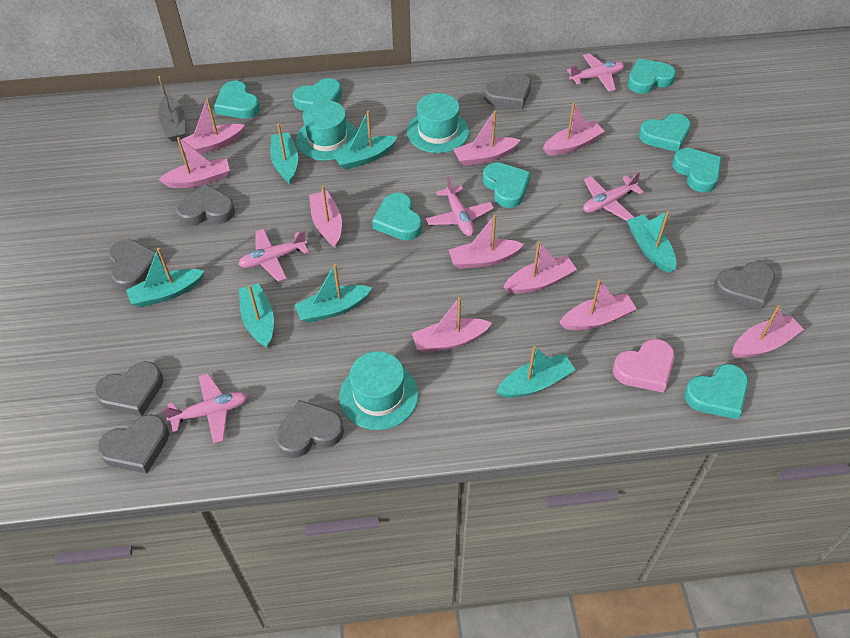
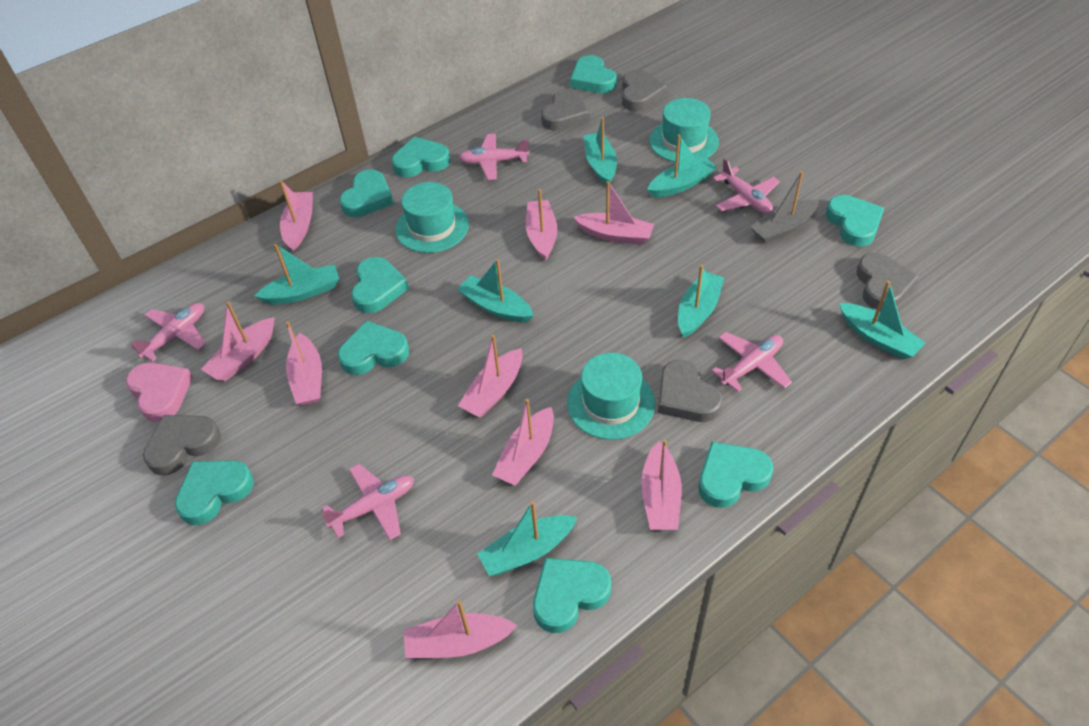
grey heart: 7 -> 5
pink boat: 10 -> 9
turquoise heart: 8 -> 9

